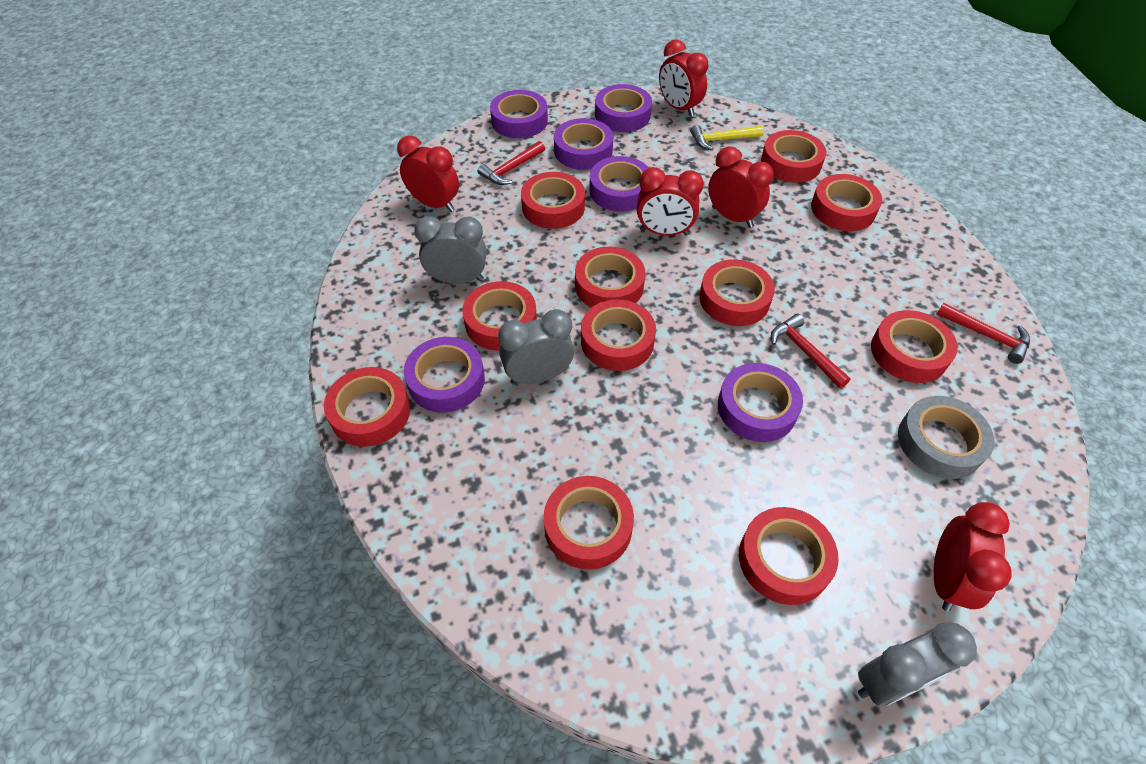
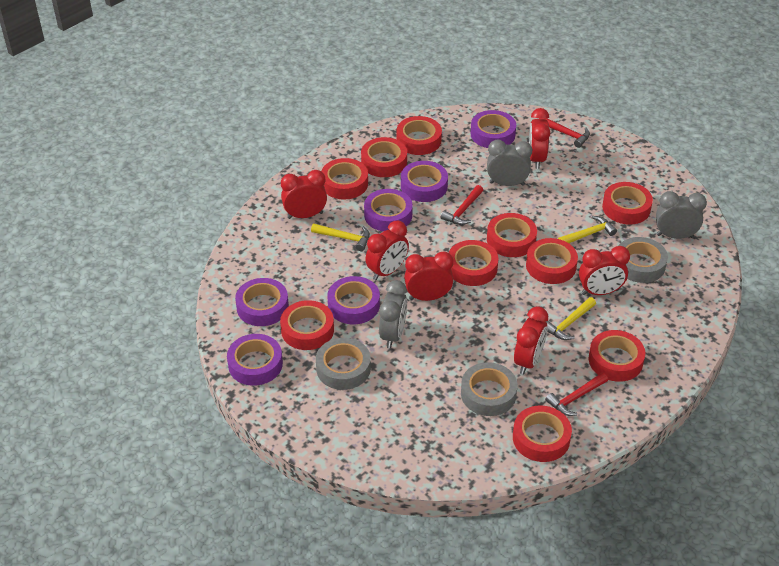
grey tape: 1 -> 3
red clock: 5 -> 6
red tape: 11 -> 10
yellow hammer: 1 -> 3

